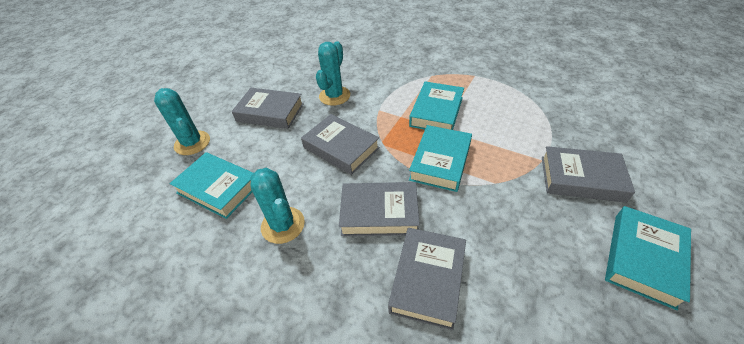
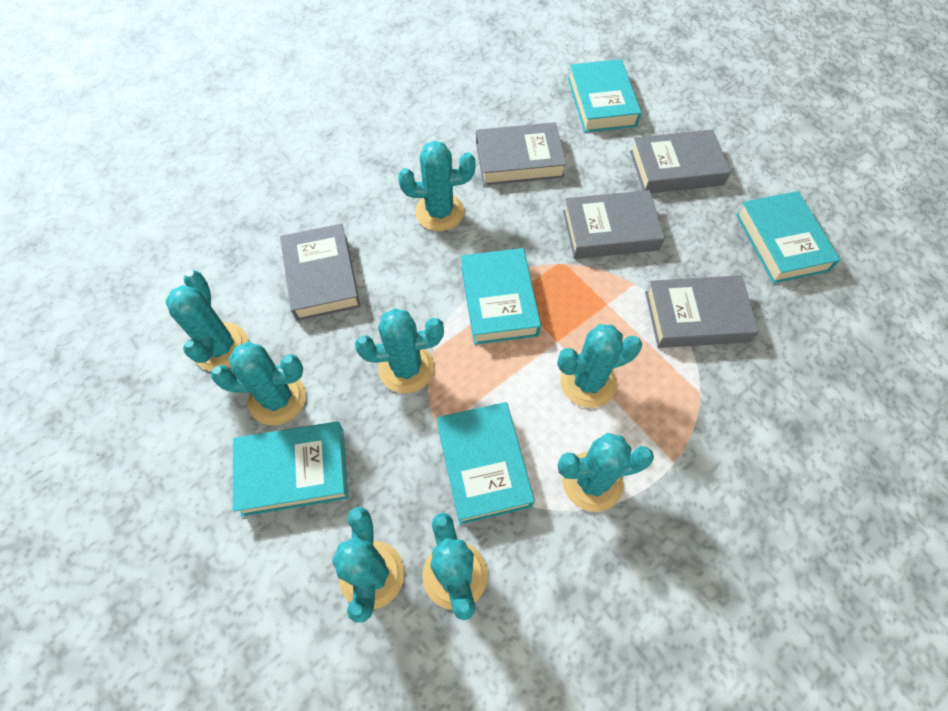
turquoise book: 4 -> 5
turquoise cactus: 3 -> 8

